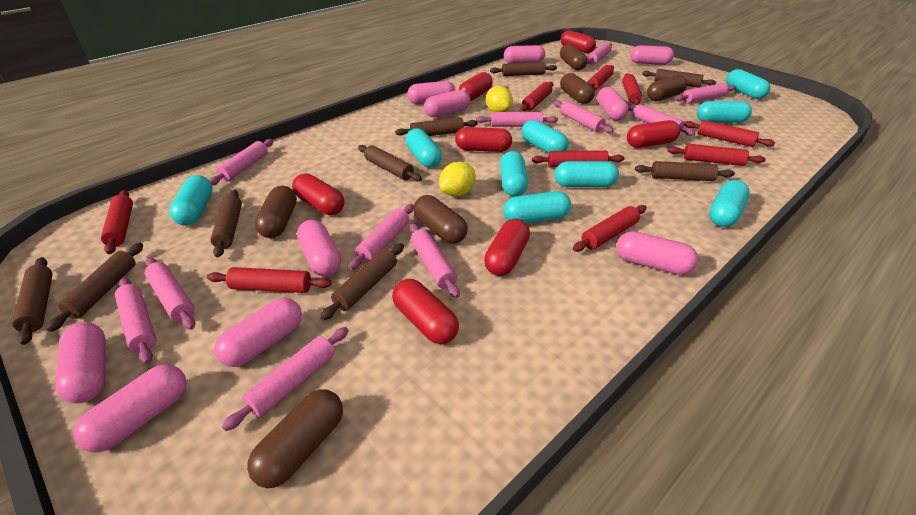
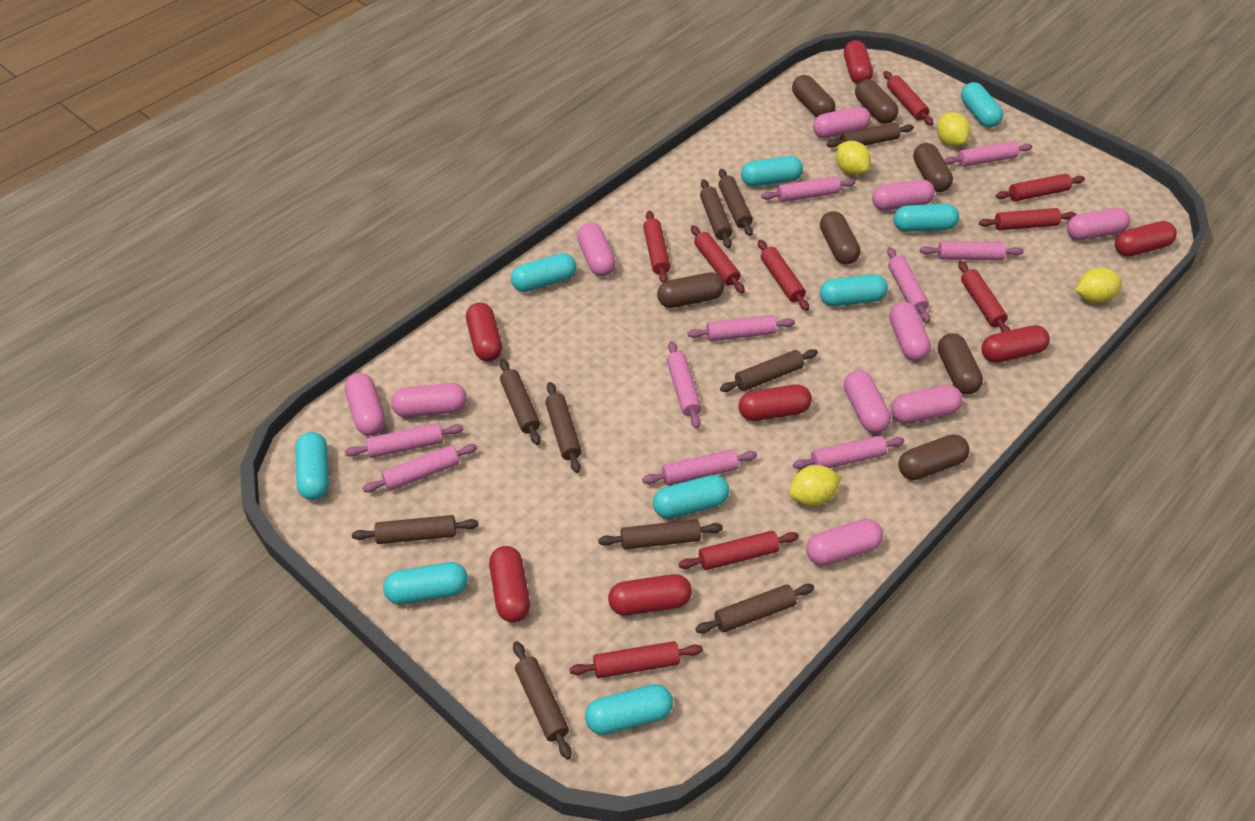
brown capsule: 6 -> 7
brown rolling pin: 9 -> 10
pink rolling pin: 11 -> 10
yellow lemon: 2 -> 4

